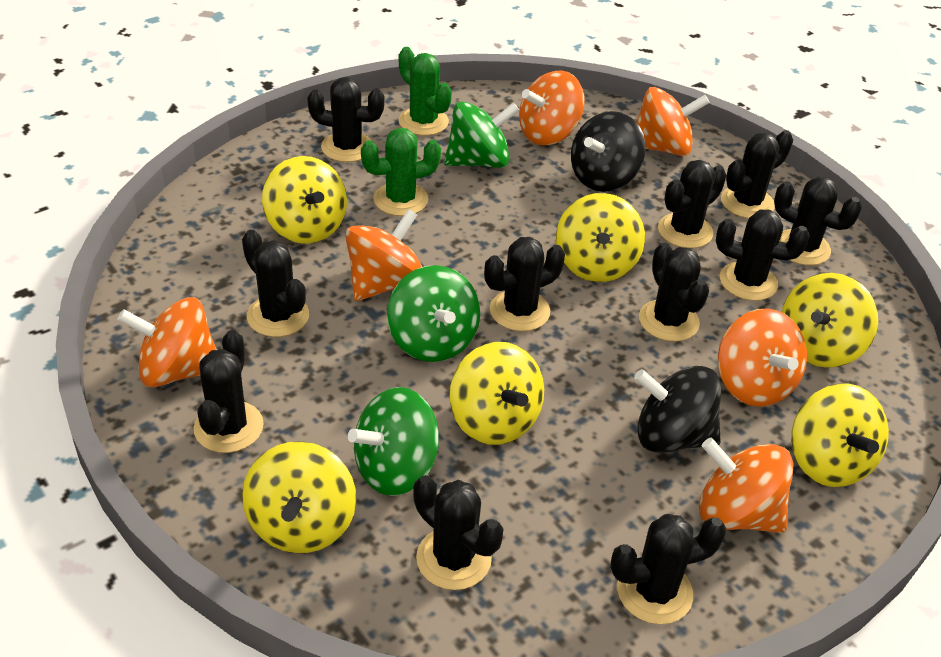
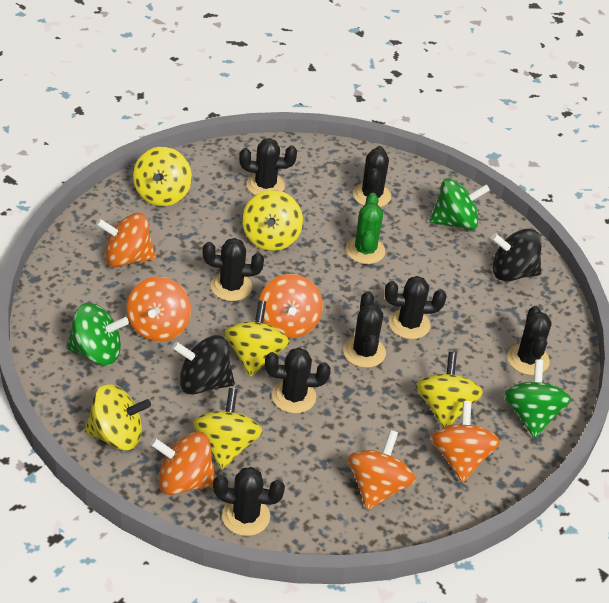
black cactus: 11 -> 8
green cactus: 2 -> 1

